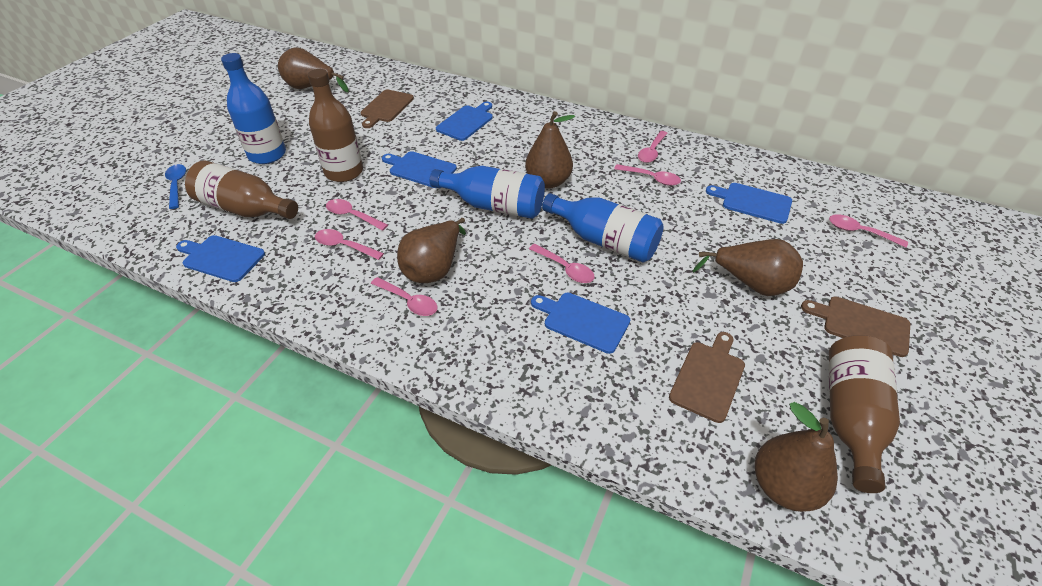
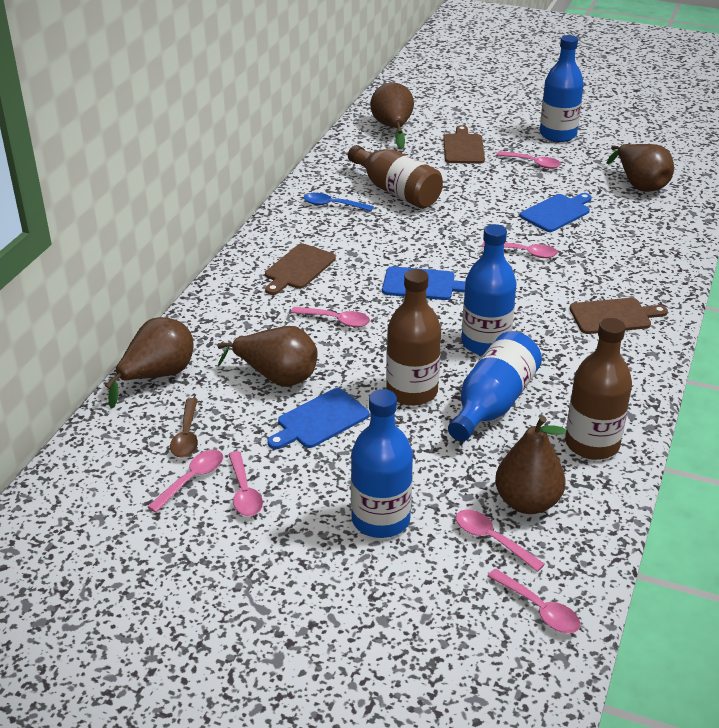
blue bottle: 3 -> 4
blue cutting board: 5 -> 3
brown spoon: 0 -> 1

